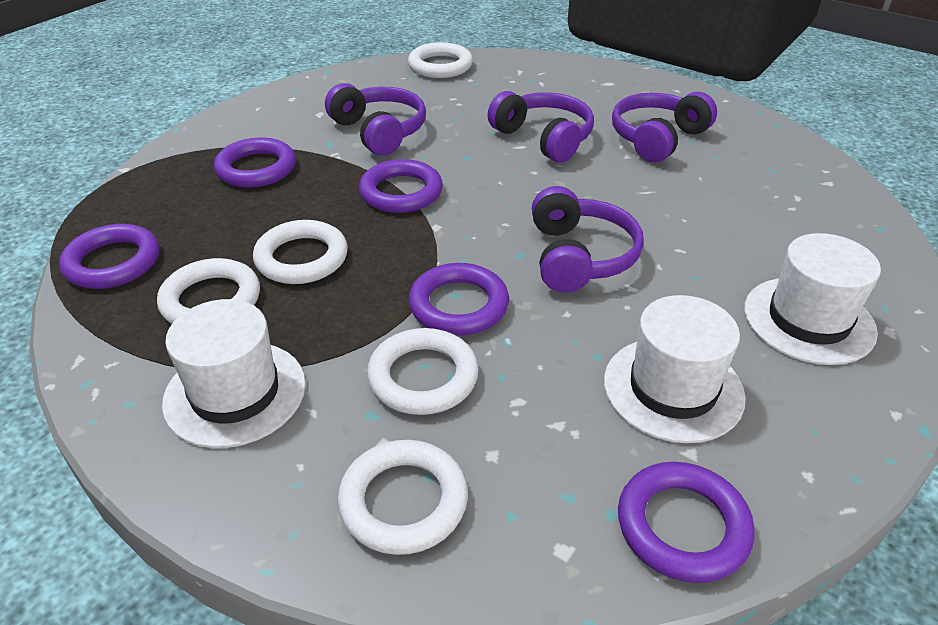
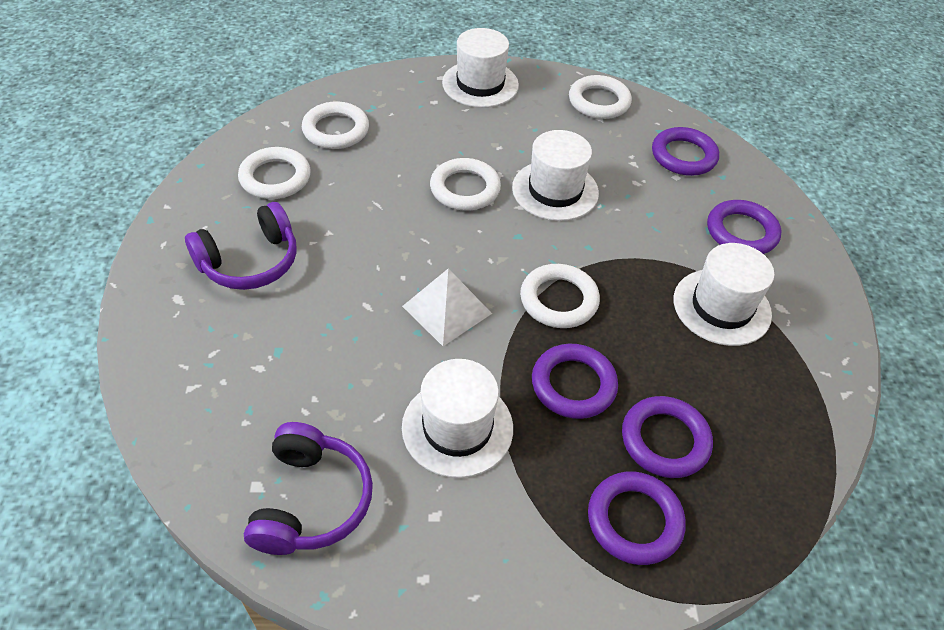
purple headphones: 4 -> 2
white hat: 3 -> 4
white pyramid: 0 -> 1

